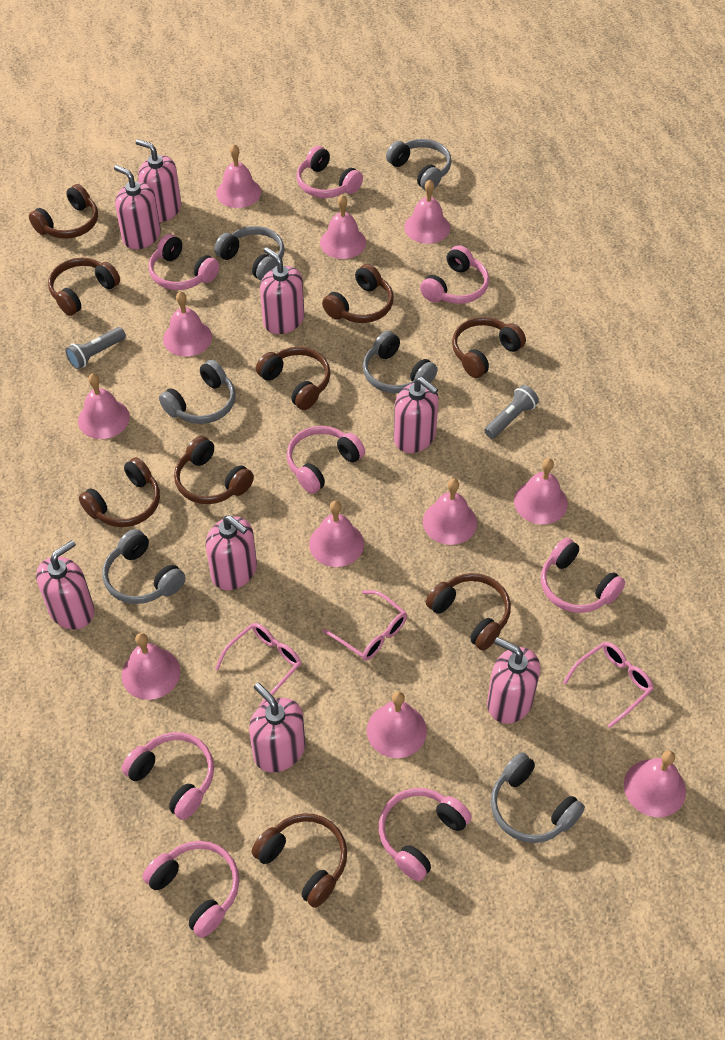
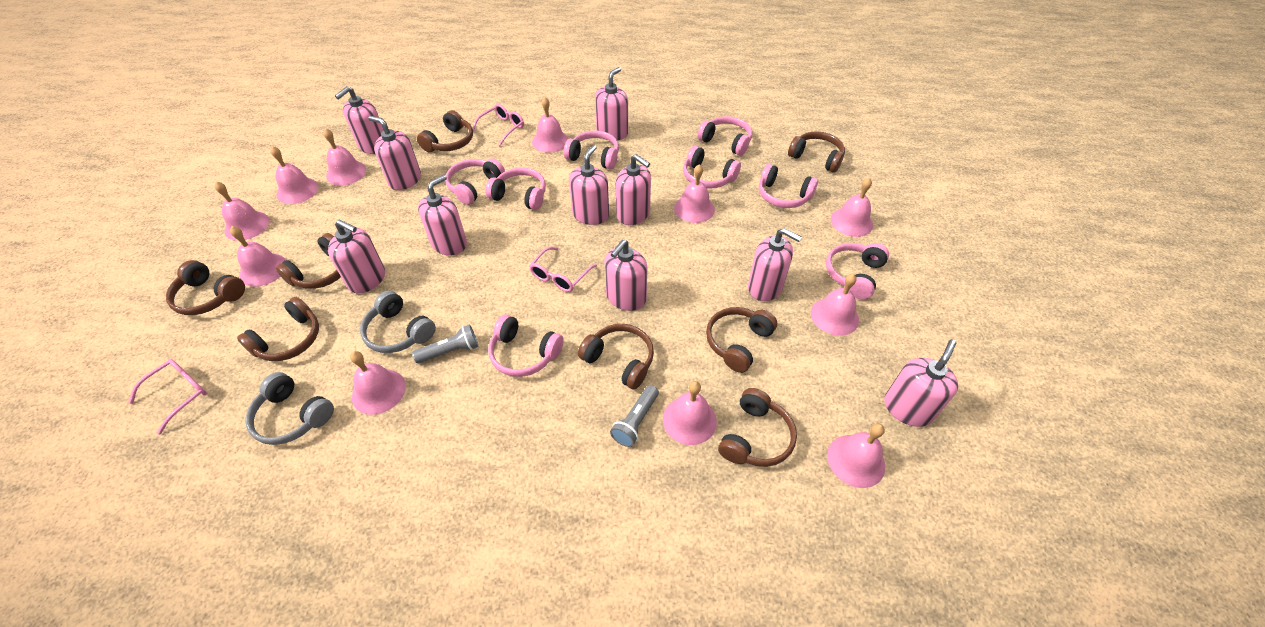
brown headphones: 9 -> 8
grey headphones: 6 -> 2
pink soap dispenser: 8 -> 10

